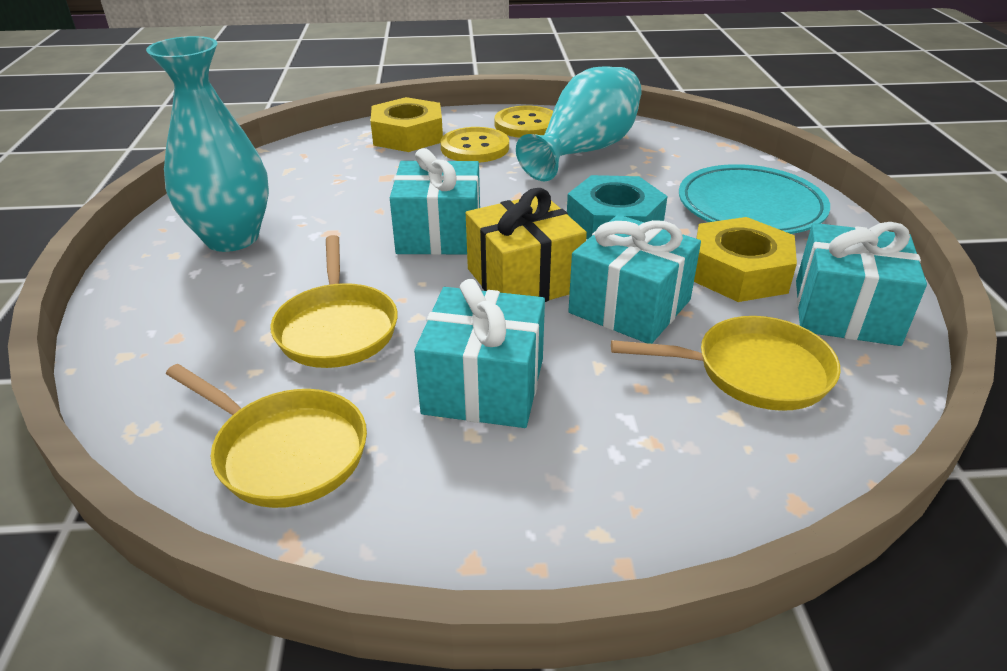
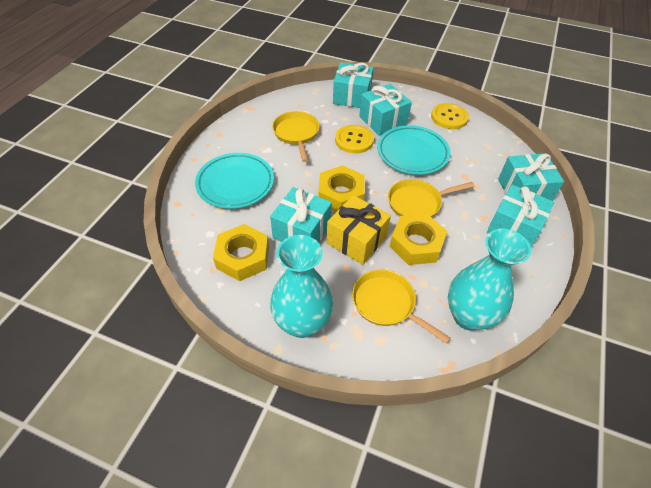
turquoise gift: 4 -> 5
turquoise nut: 1 -> 0
turquoise plate: 1 -> 2
yellow nut: 2 -> 3

